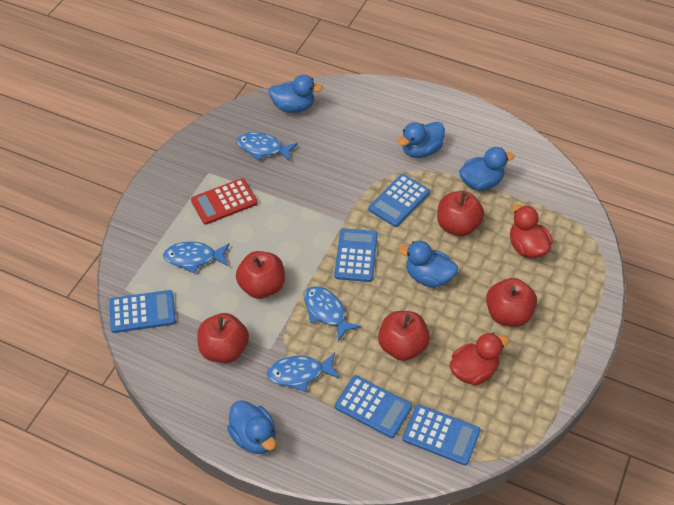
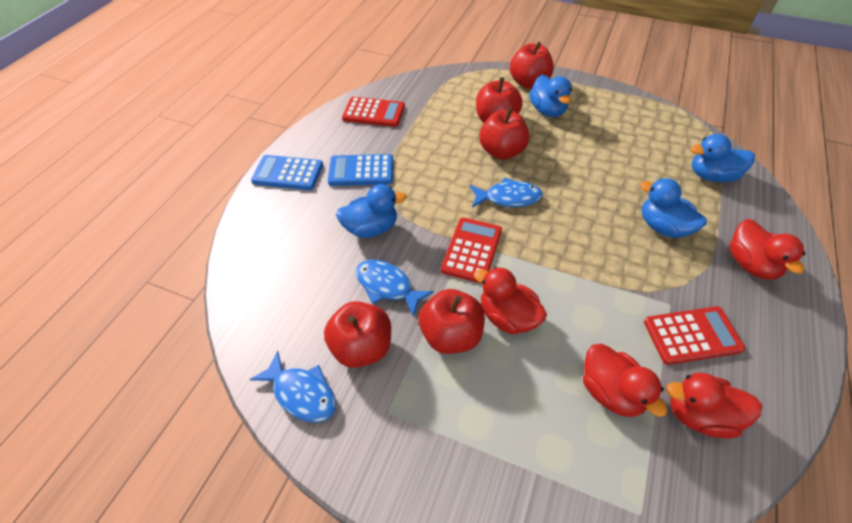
blue calculator: 5 -> 2
blue duck: 5 -> 4
blue fish: 4 -> 3
red calculator: 1 -> 3
red duck: 2 -> 4

